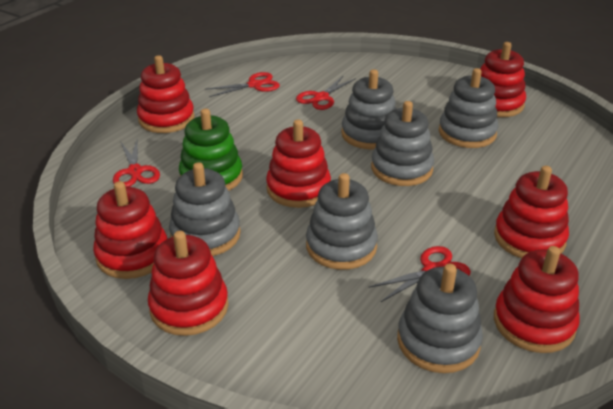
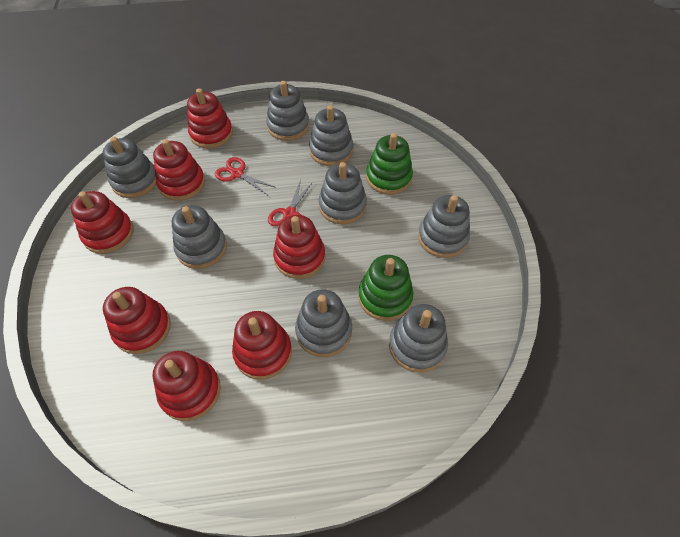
green stacking toy: 1 -> 2
grey stacking toy: 6 -> 8
red scissors: 4 -> 2

